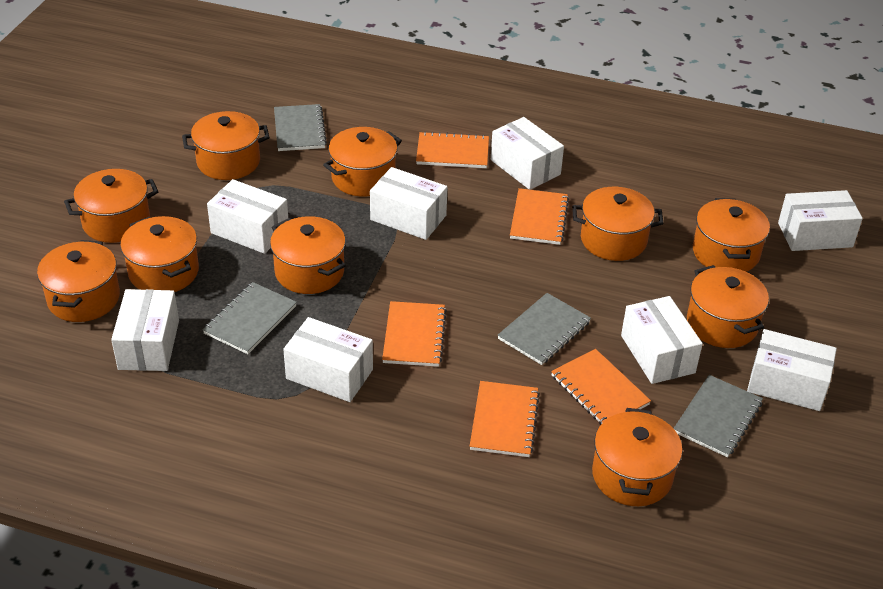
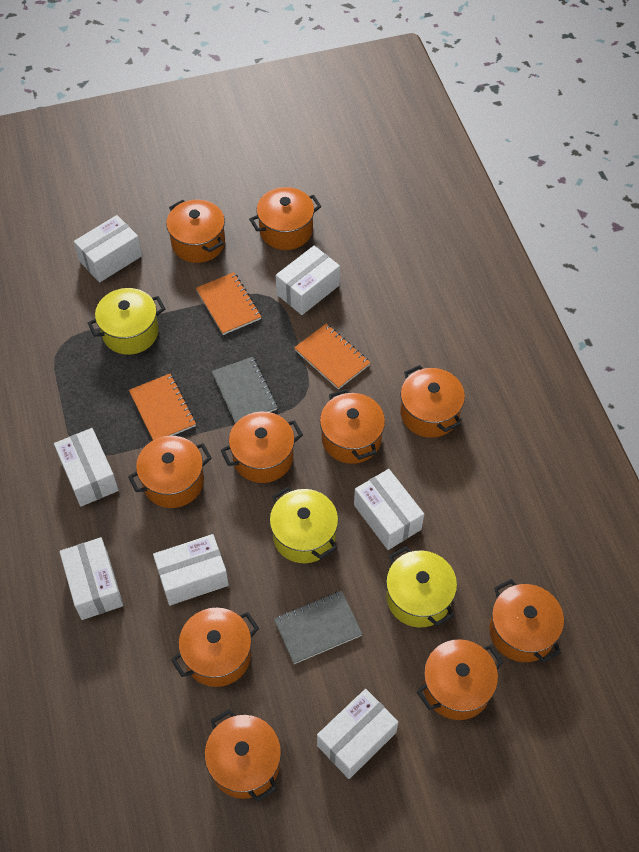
grey notebook: 4 -> 2
orange notebook: 5 -> 3
white box: 8 -> 7
yellow pot: 0 -> 3

